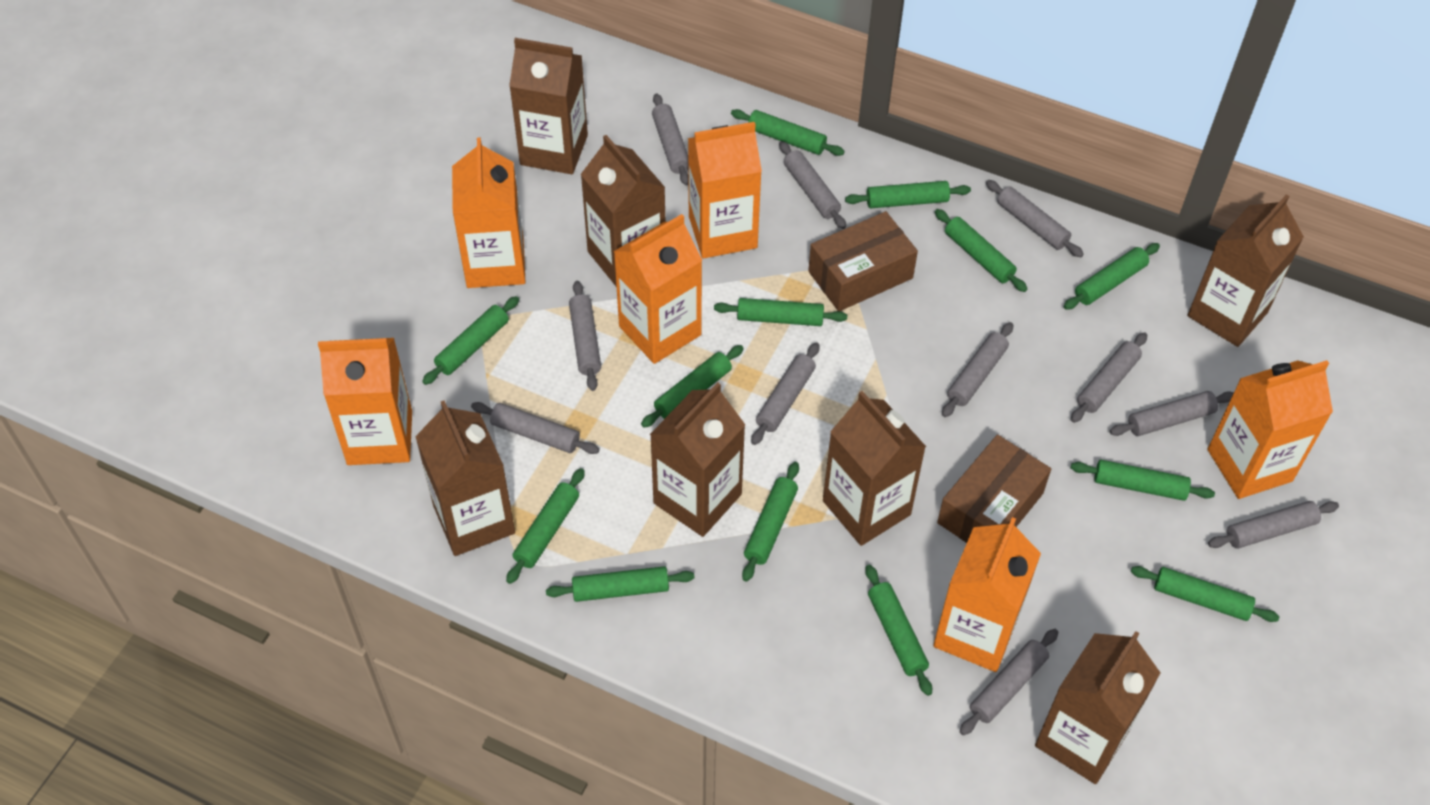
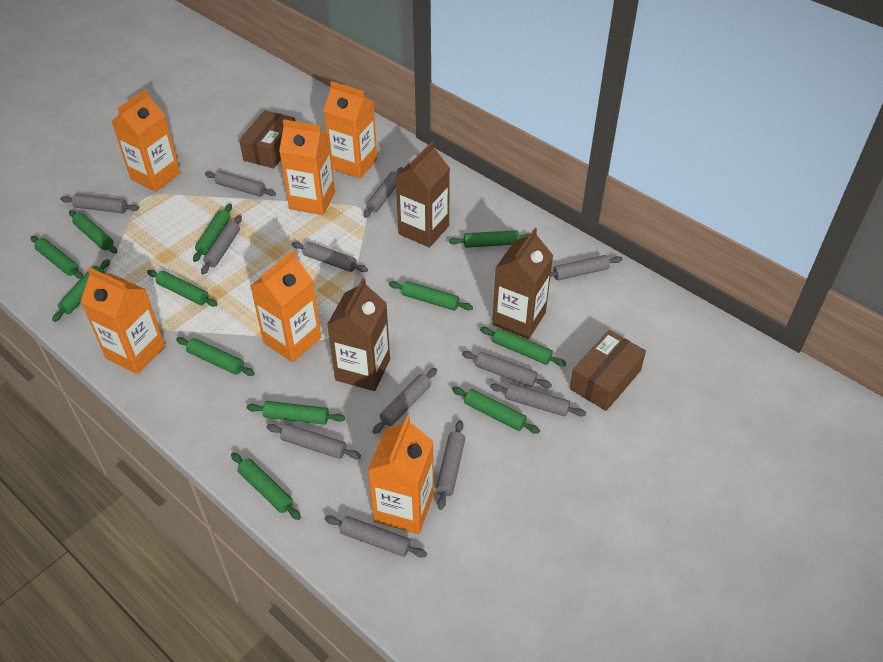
brown carton: 7 -> 3
green rolling pin: 13 -> 12
grey rolling pin: 11 -> 12

